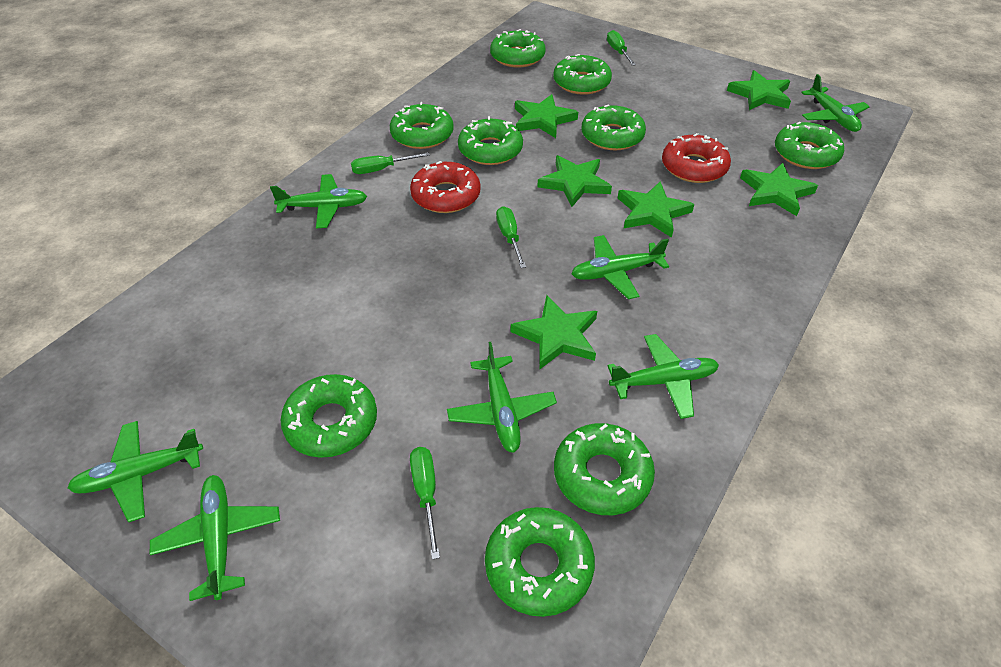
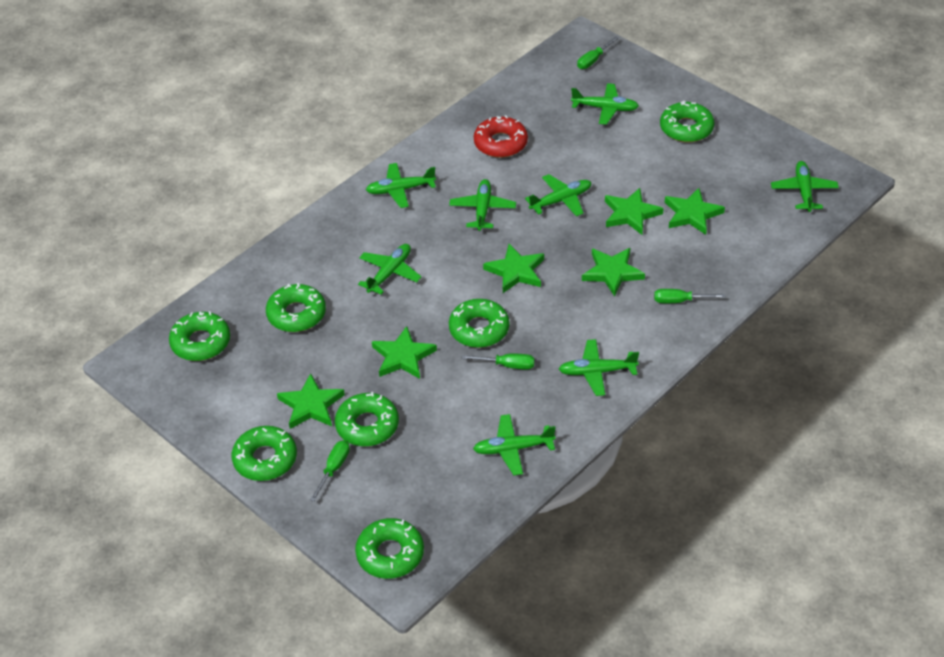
green donut: 9 -> 7
green plane: 7 -> 8
red donut: 2 -> 1

